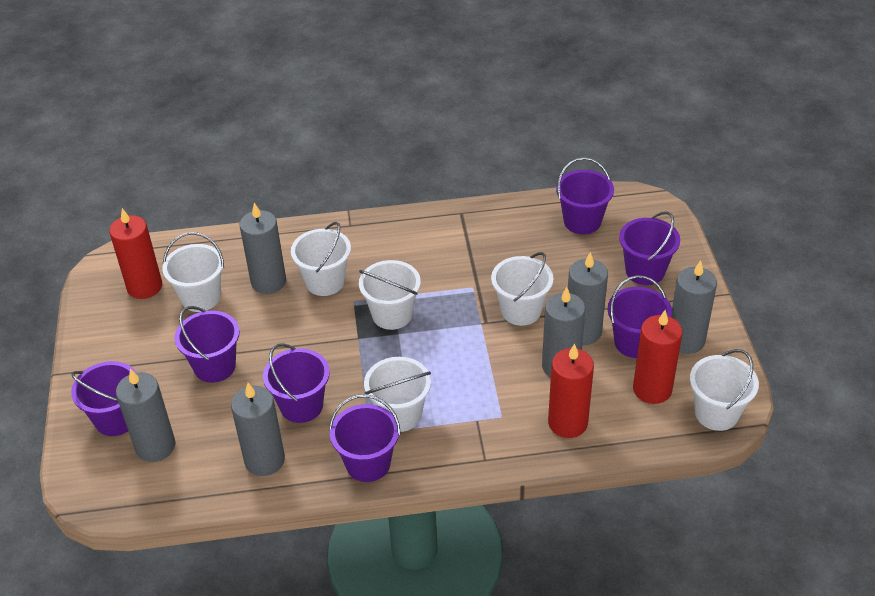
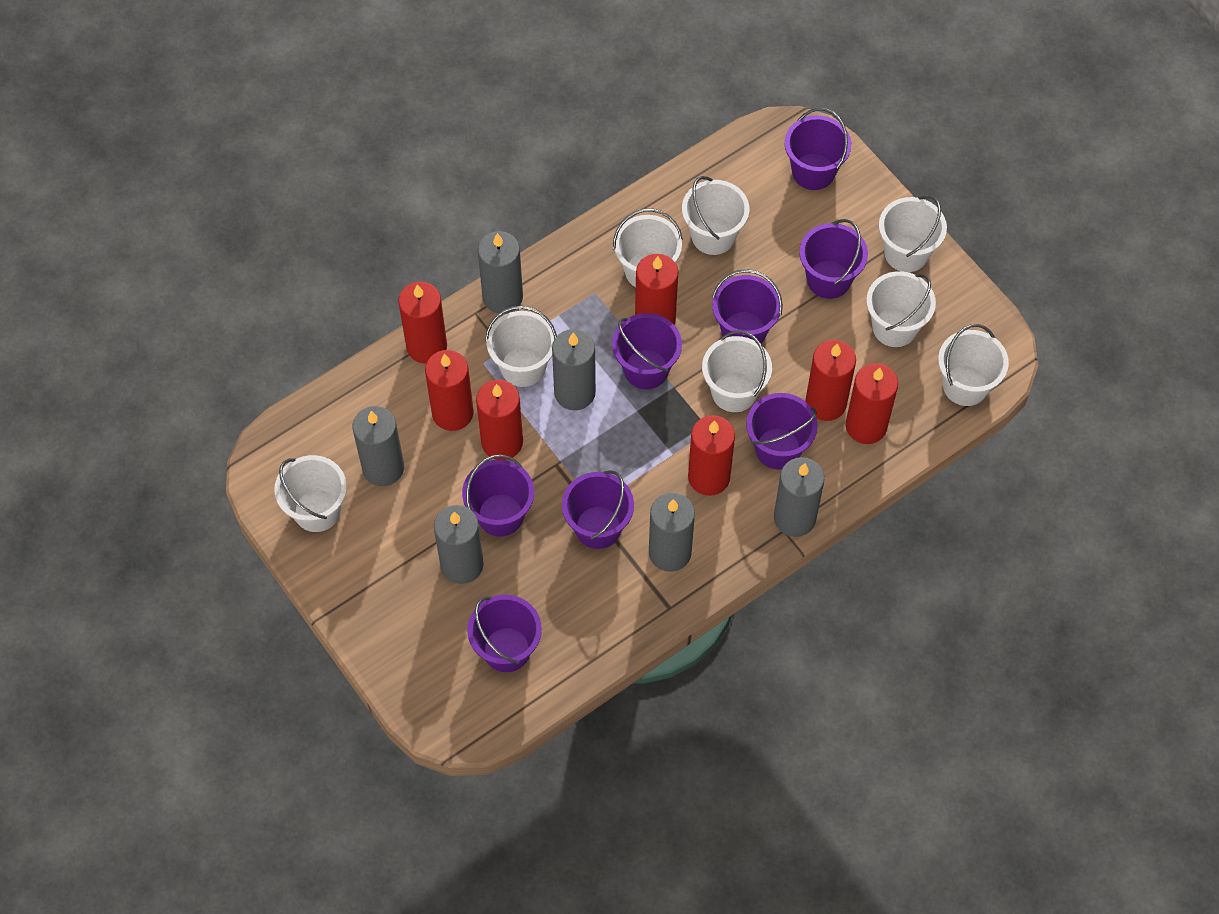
purple bucket: 7 -> 8
red candle: 3 -> 7
white bucket: 6 -> 8

